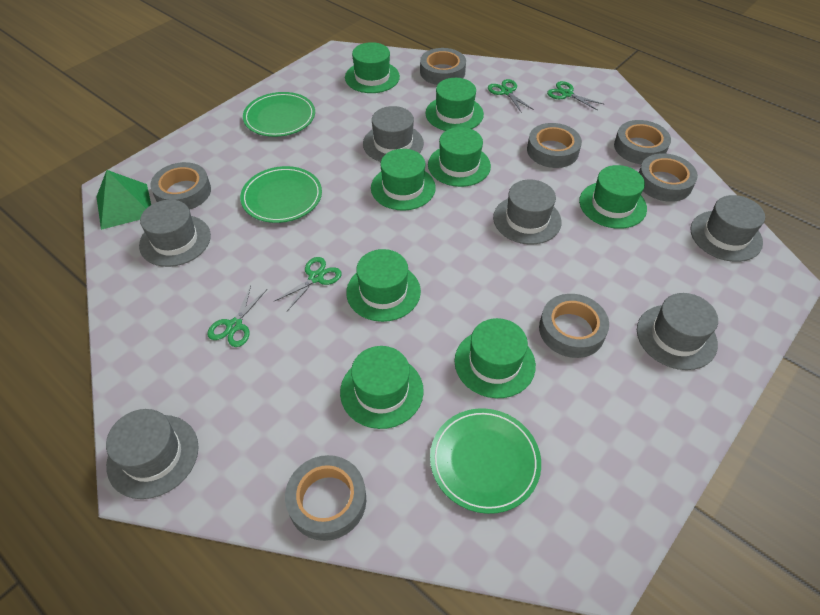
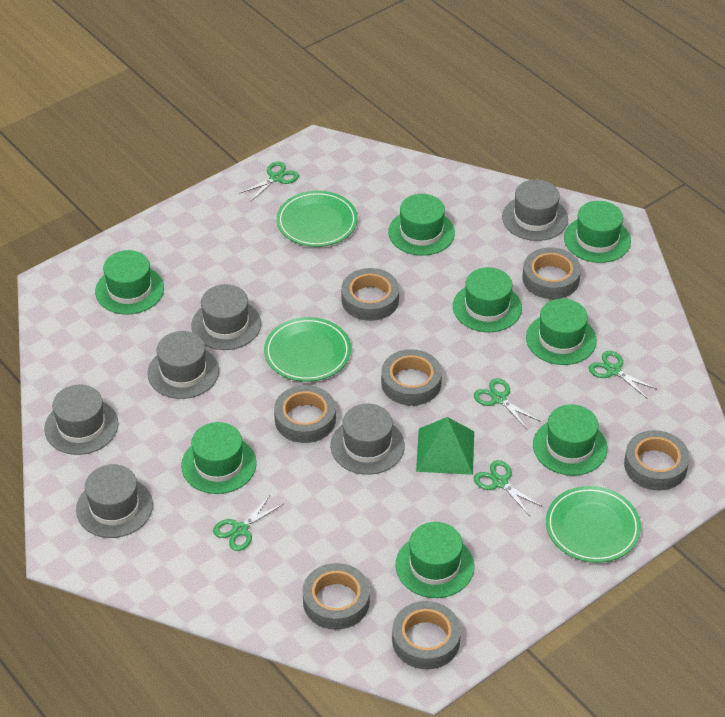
green scissors: 4 -> 5

